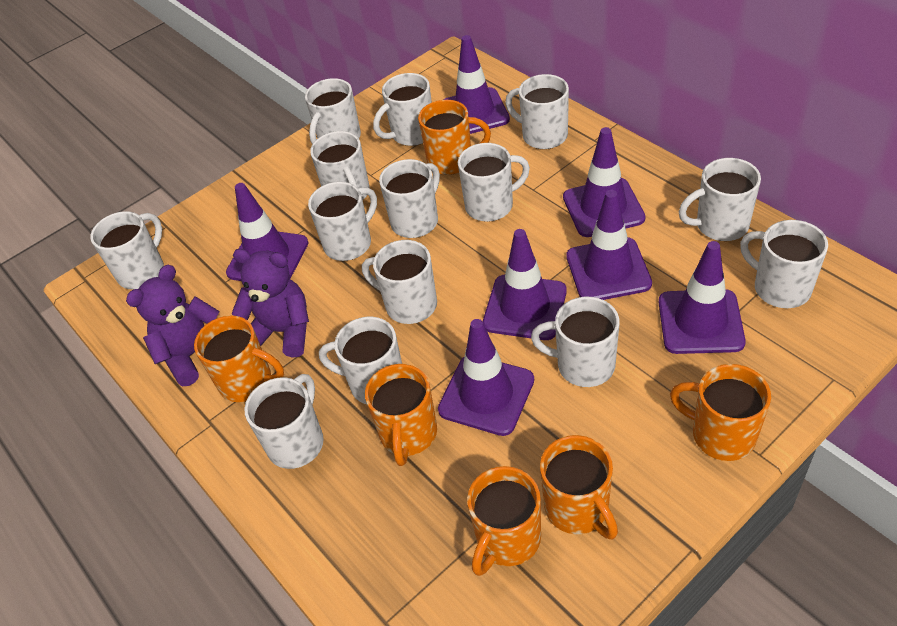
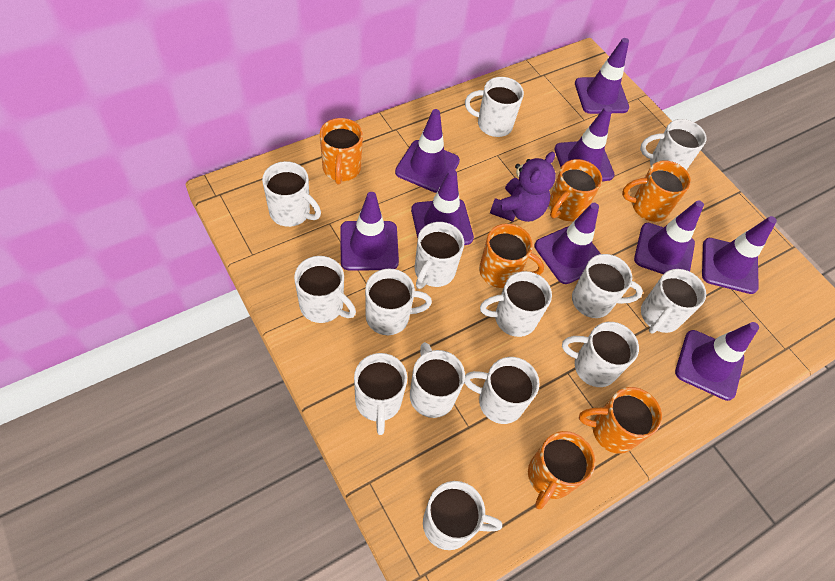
purple teddy bear: 2 -> 1
purple traffic cone: 7 -> 9

